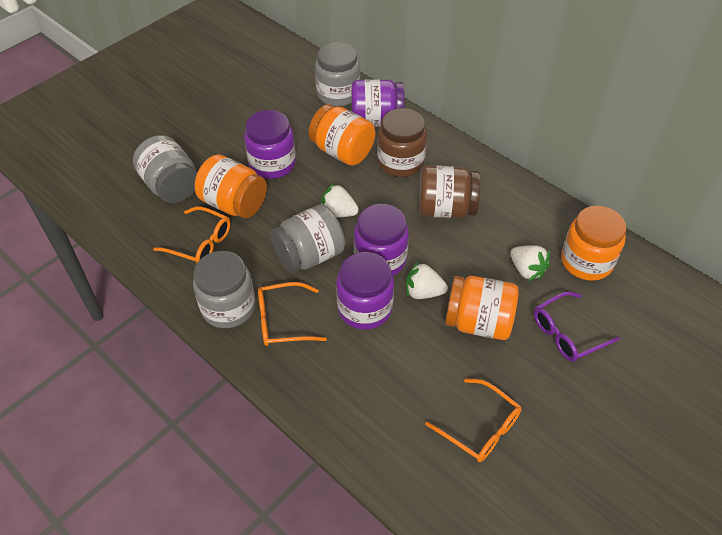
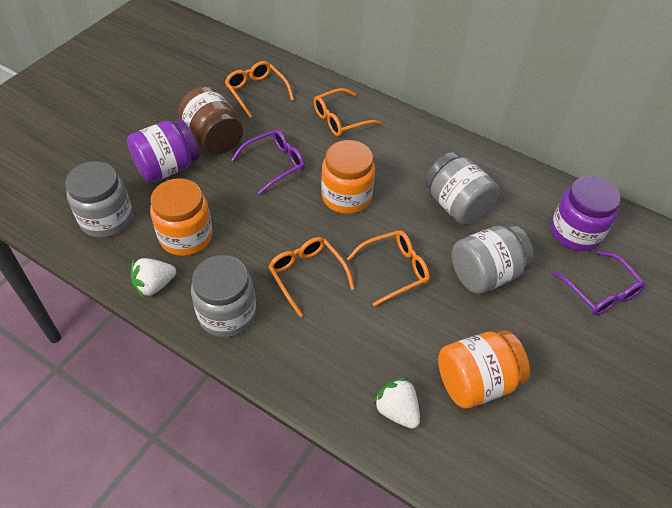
brown jar: 2 -> 1
orange glasses: 3 -> 4
orange jar: 4 -> 3
purple glasses: 1 -> 2
purple jar: 4 -> 2
white strawberry: 3 -> 2

